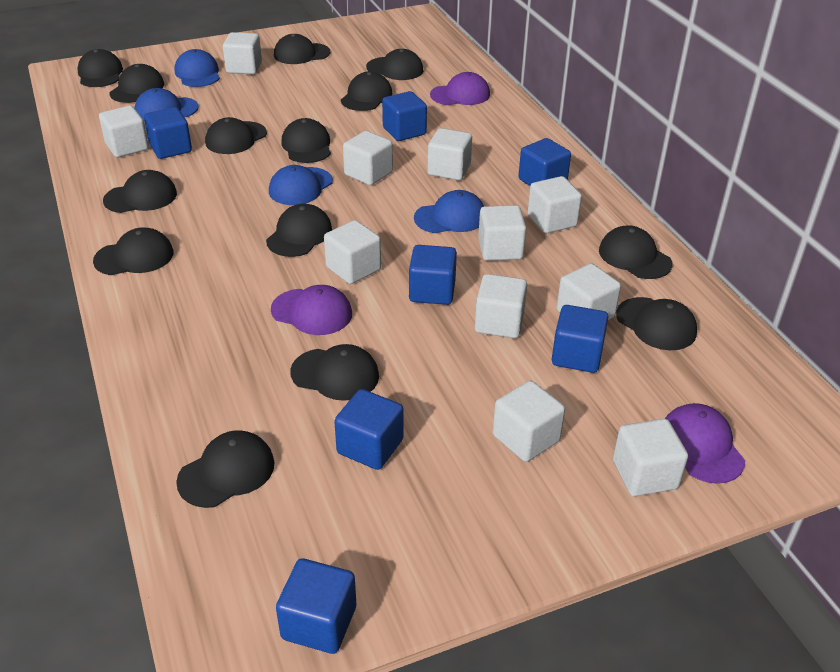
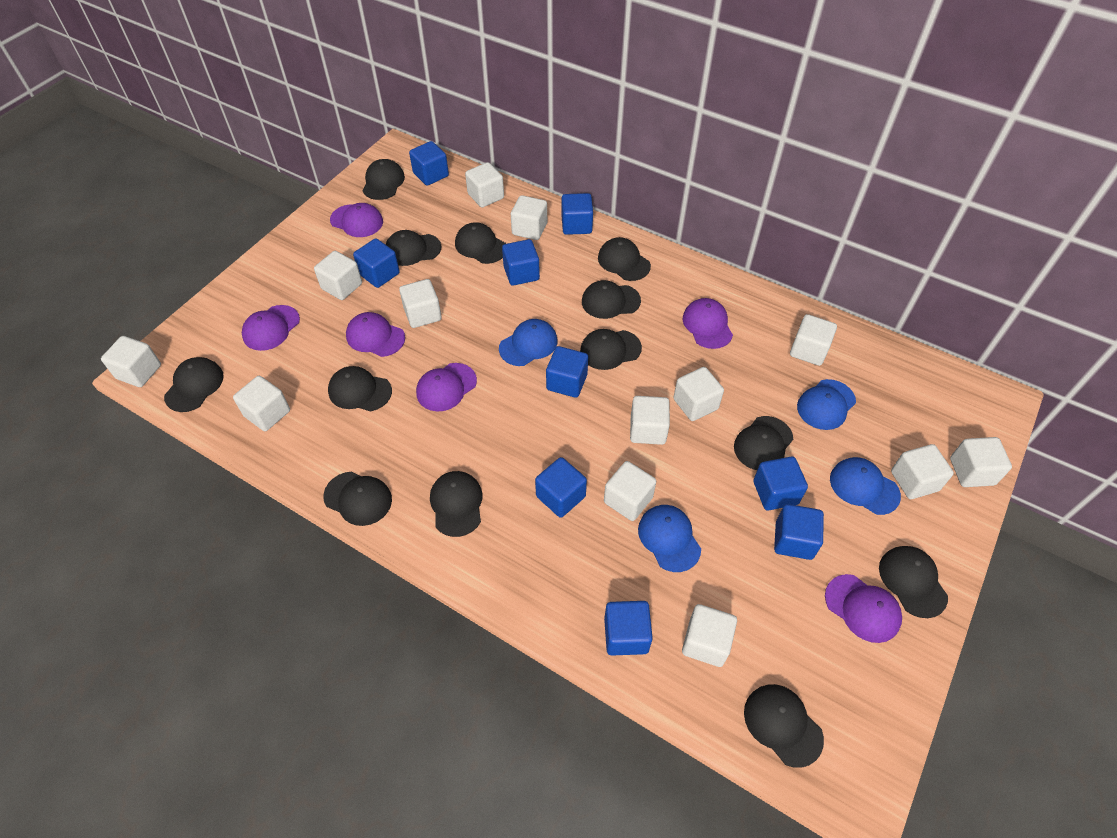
black cap: 14 -> 13
blue cube: 7 -> 9
purple cap: 3 -> 6
white cube: 11 -> 13

